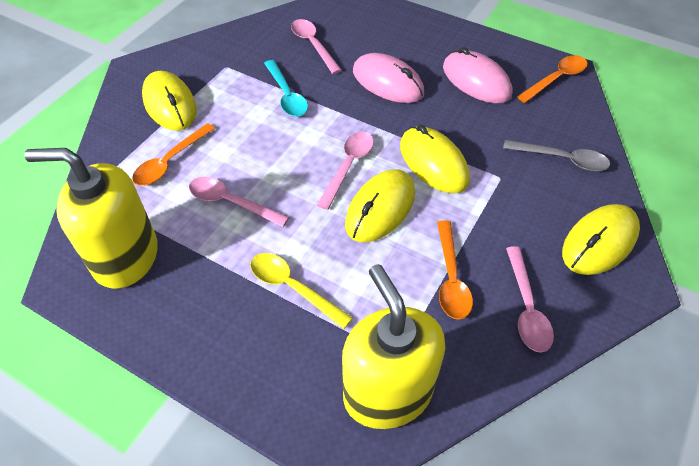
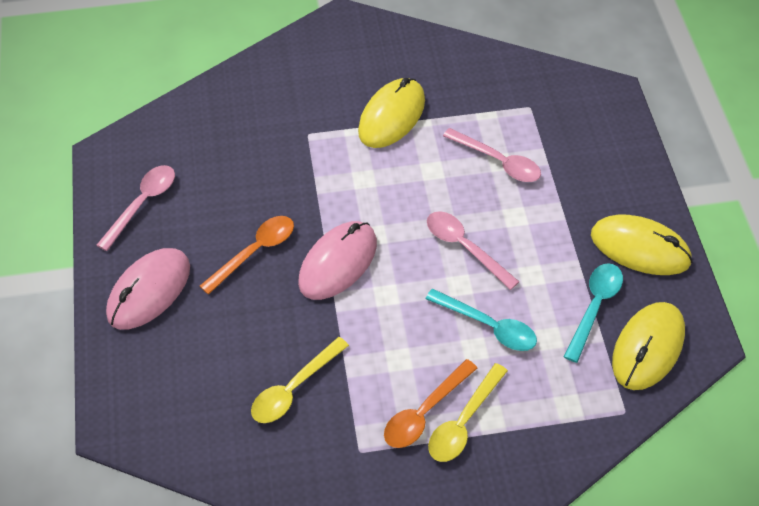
grey spoon: 1 -> 0
orange spoon: 3 -> 2
pink spoon: 4 -> 3
turquoise spoon: 1 -> 2
yellow mouse: 4 -> 3
yellow soap dispenser: 2 -> 0
yellow spoon: 1 -> 2

